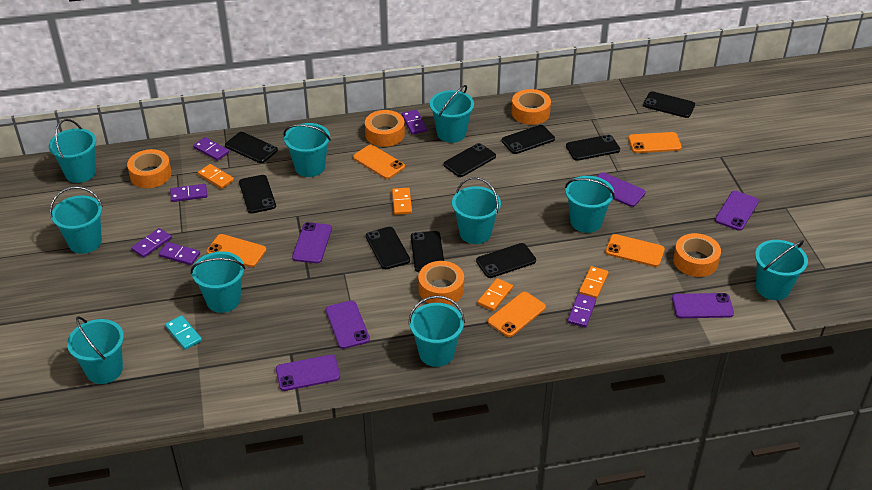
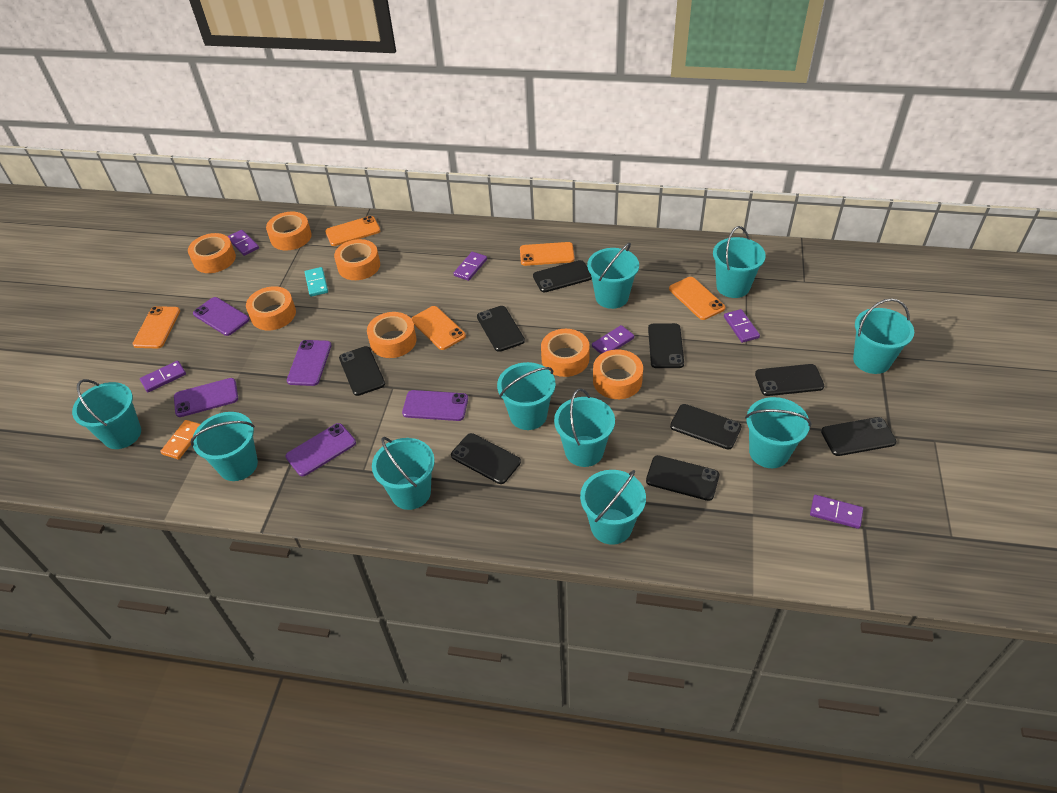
orange domino: 4 -> 1
orange tape: 5 -> 7
purple phone: 6 -> 5

